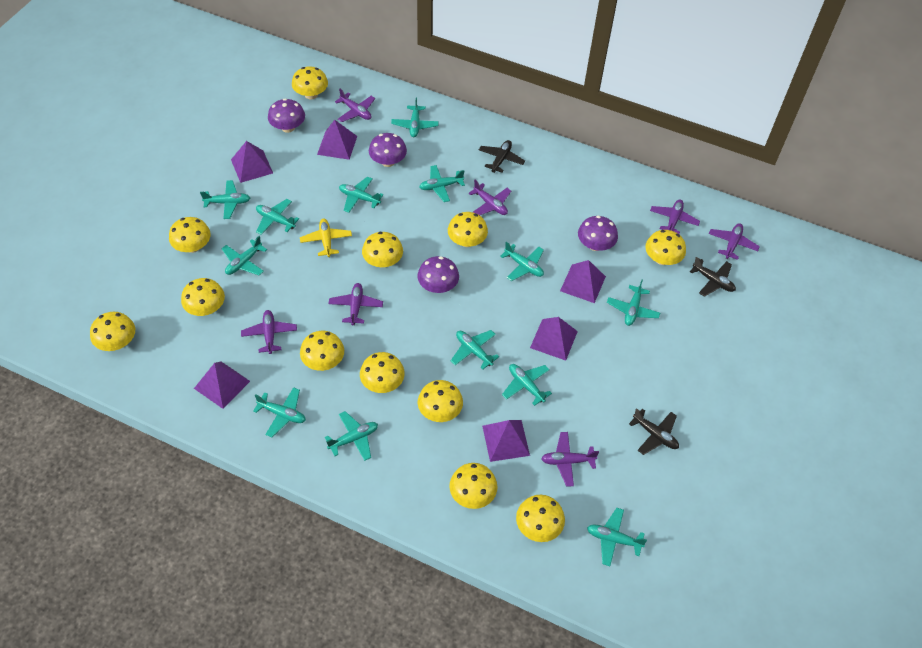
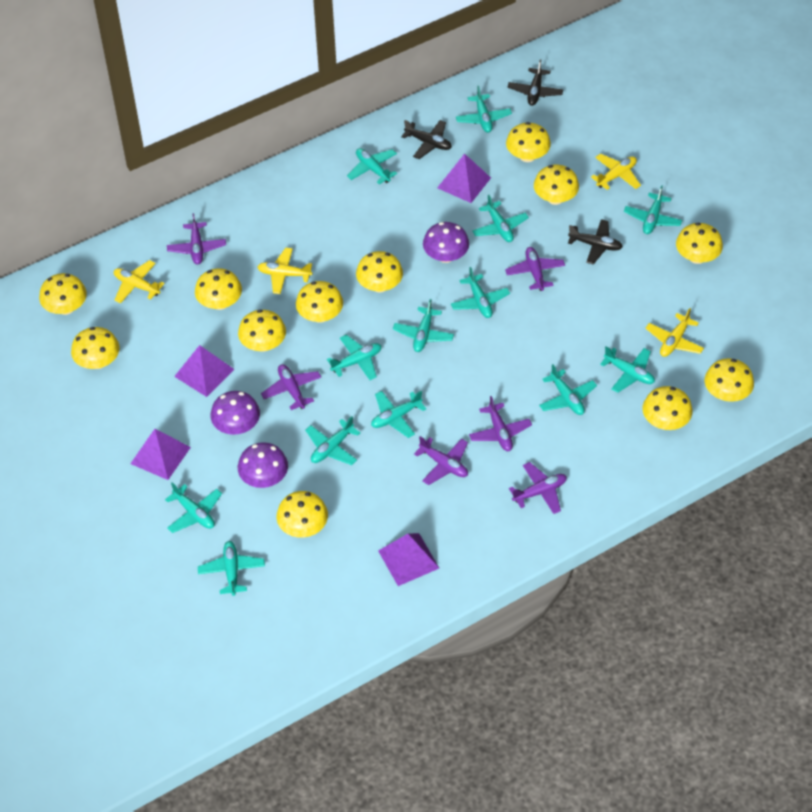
purple mushroom: 4 -> 3
purple plane: 7 -> 6
purple pyramid: 6 -> 4
yellow plane: 1 -> 4

